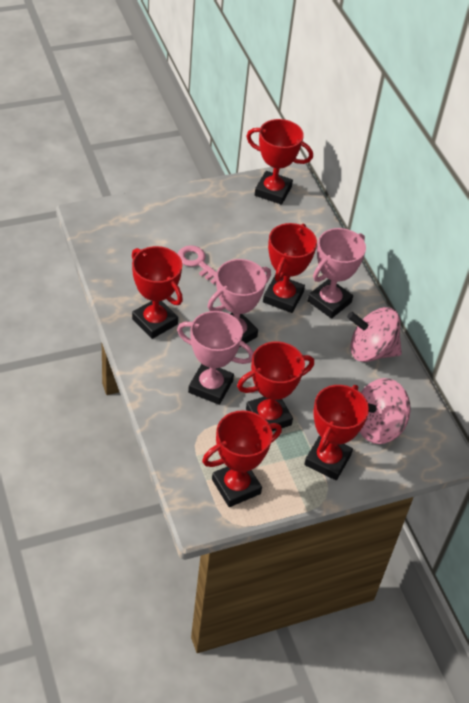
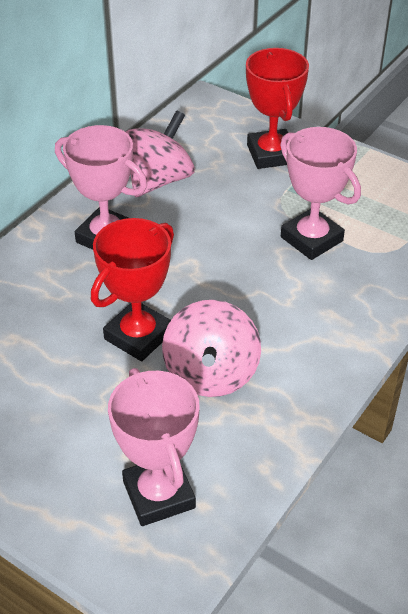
pink key: 1 -> 0
red trophy: 6 -> 2

